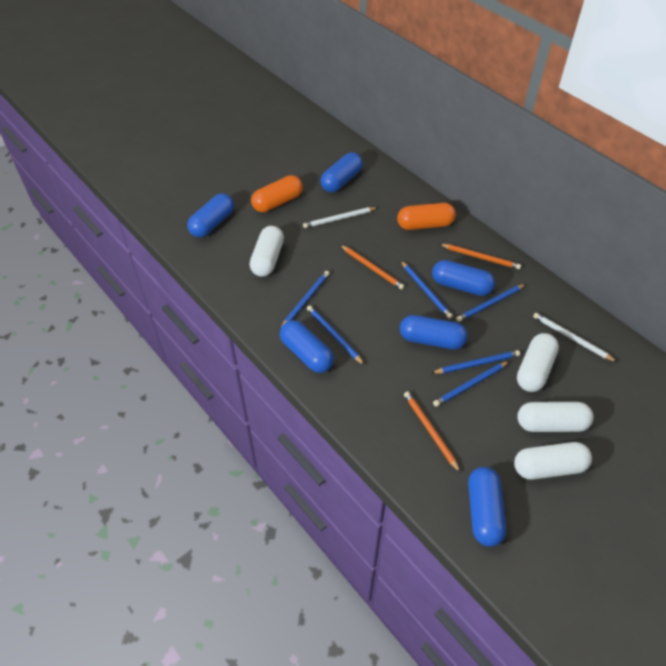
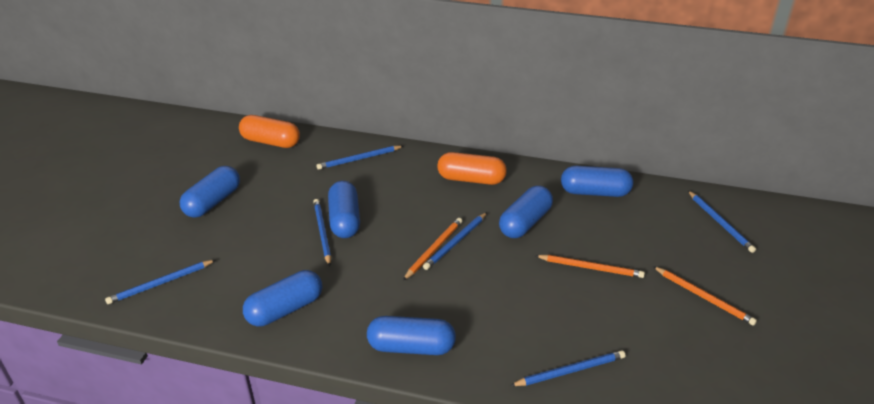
white capsule: 4 -> 0
white pencil: 2 -> 0

